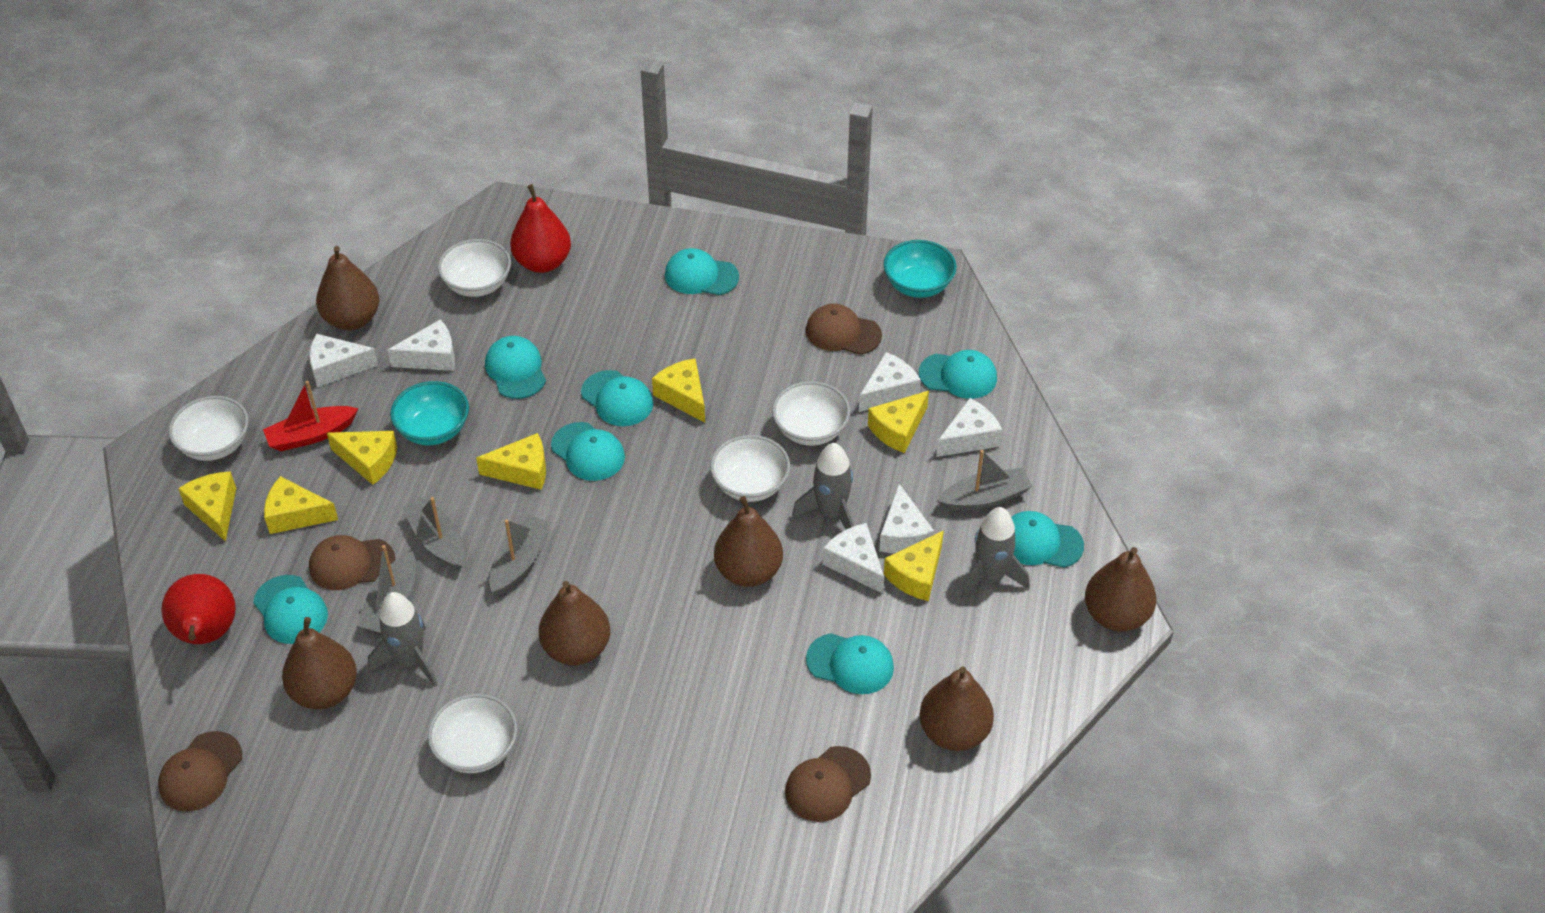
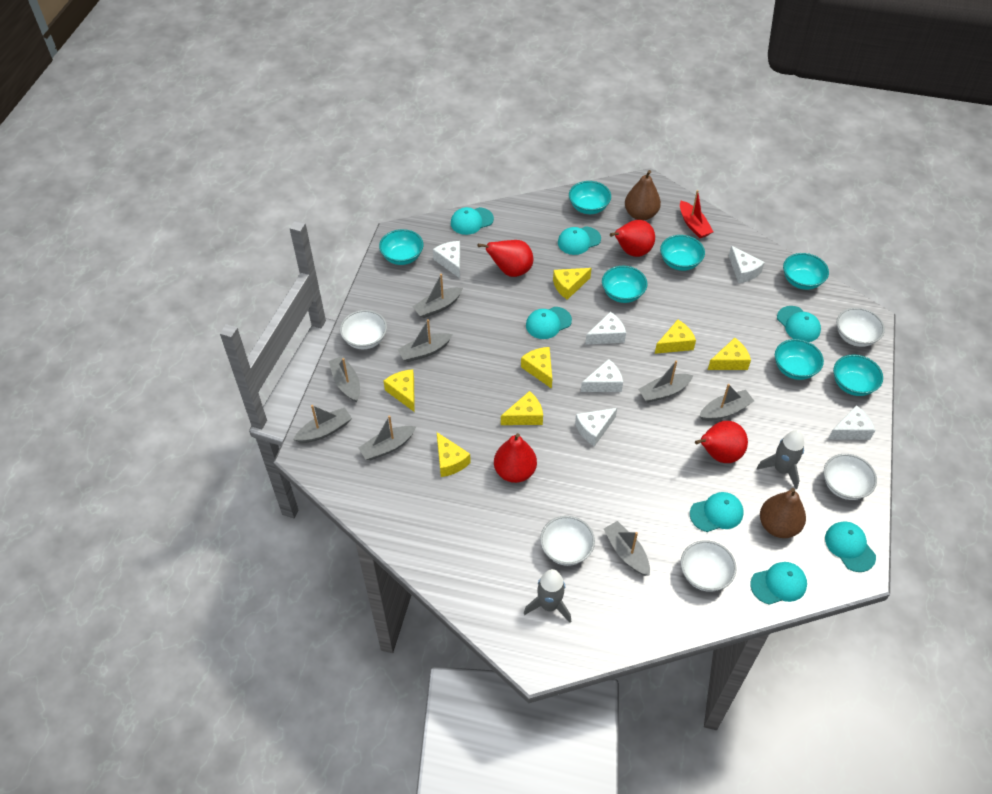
brown cap: 4 -> 0
brown pear: 6 -> 2
grey boat: 4 -> 8
grey rocket: 3 -> 2
red pear: 2 -> 4
turquoise bowl: 2 -> 7
turquoise cap: 8 -> 7

